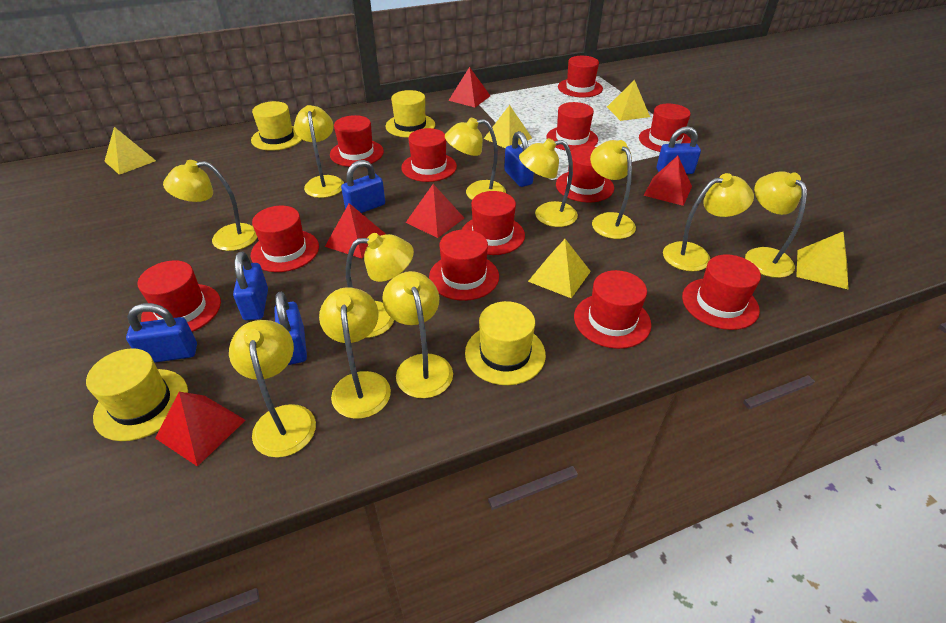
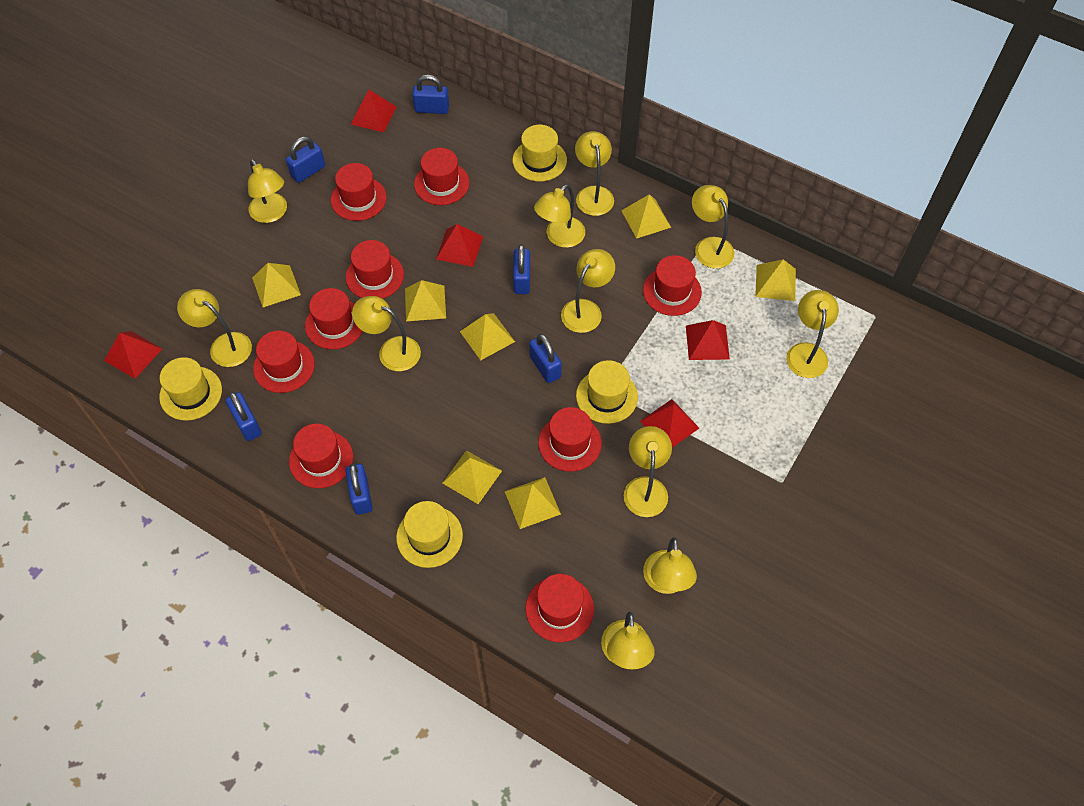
red hat: 12 -> 9
yellow pyramid: 5 -> 7

